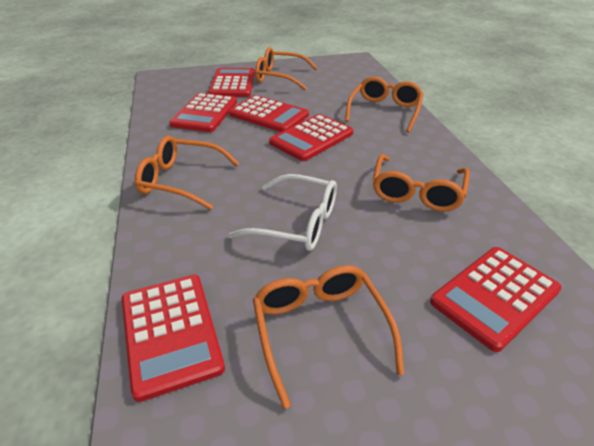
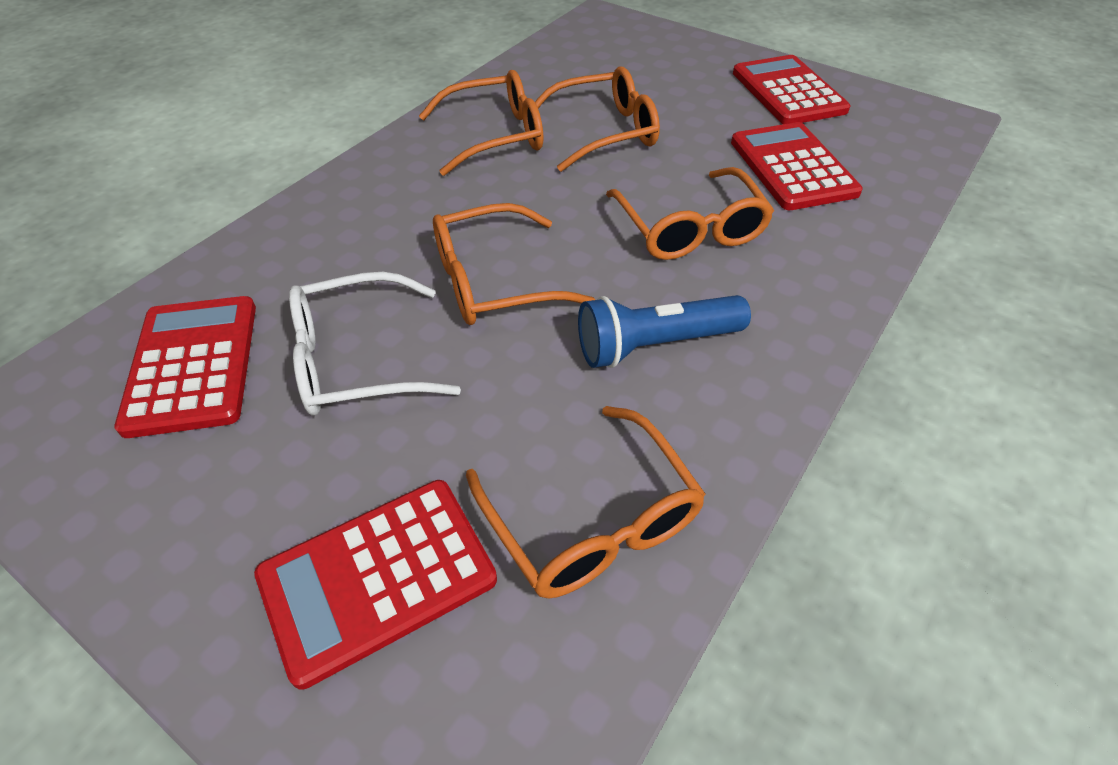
blue flashlight: 0 -> 1
red calculator: 6 -> 4

